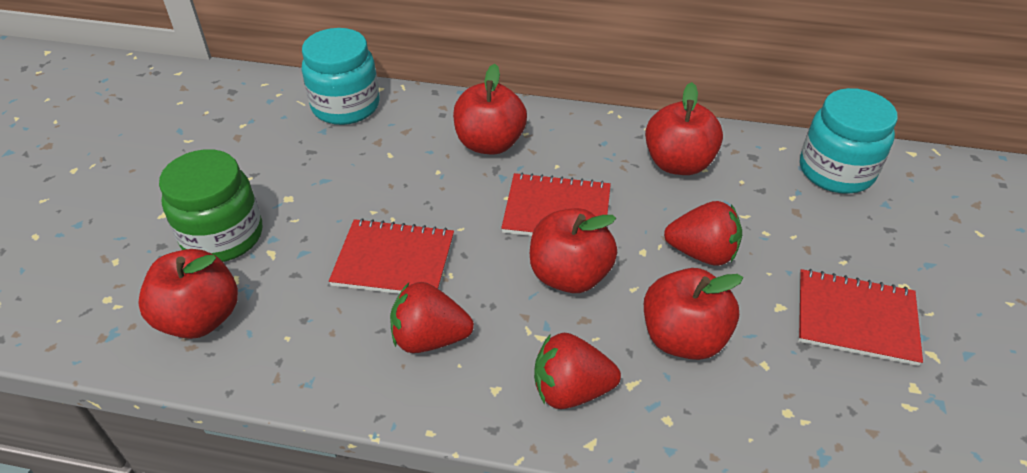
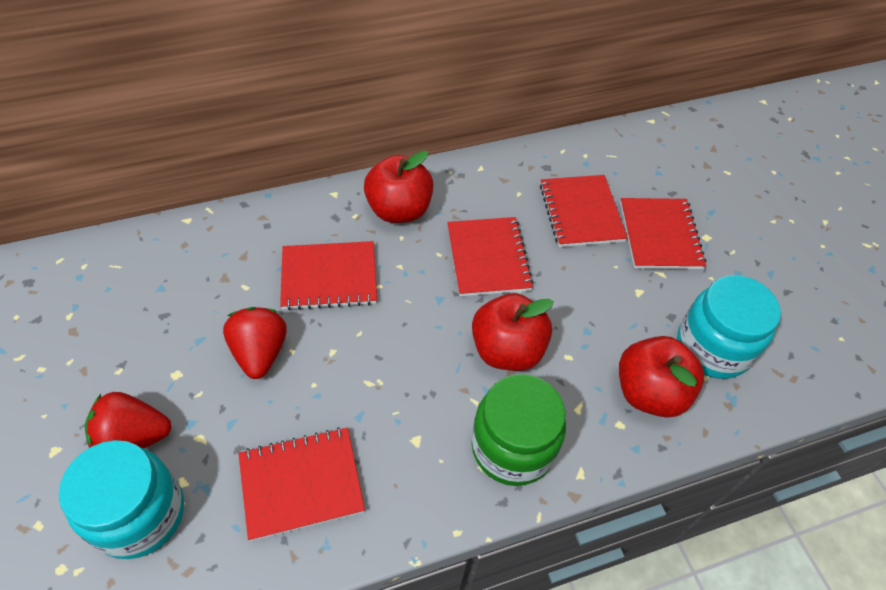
red apple: 5 -> 3
red notebook: 3 -> 5
red strawberry: 3 -> 2

